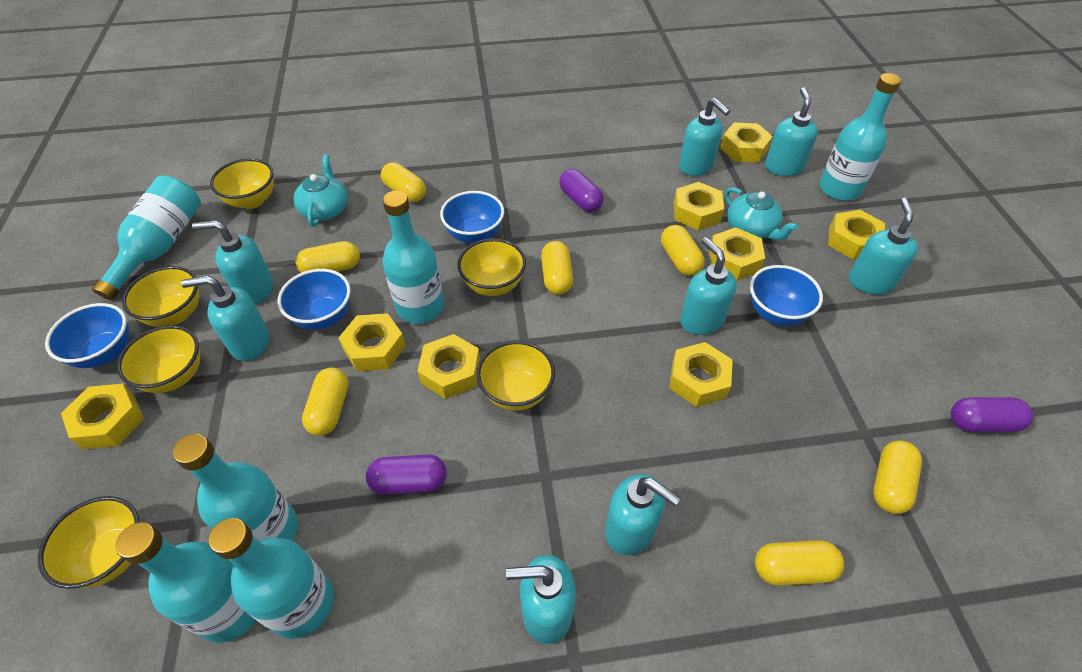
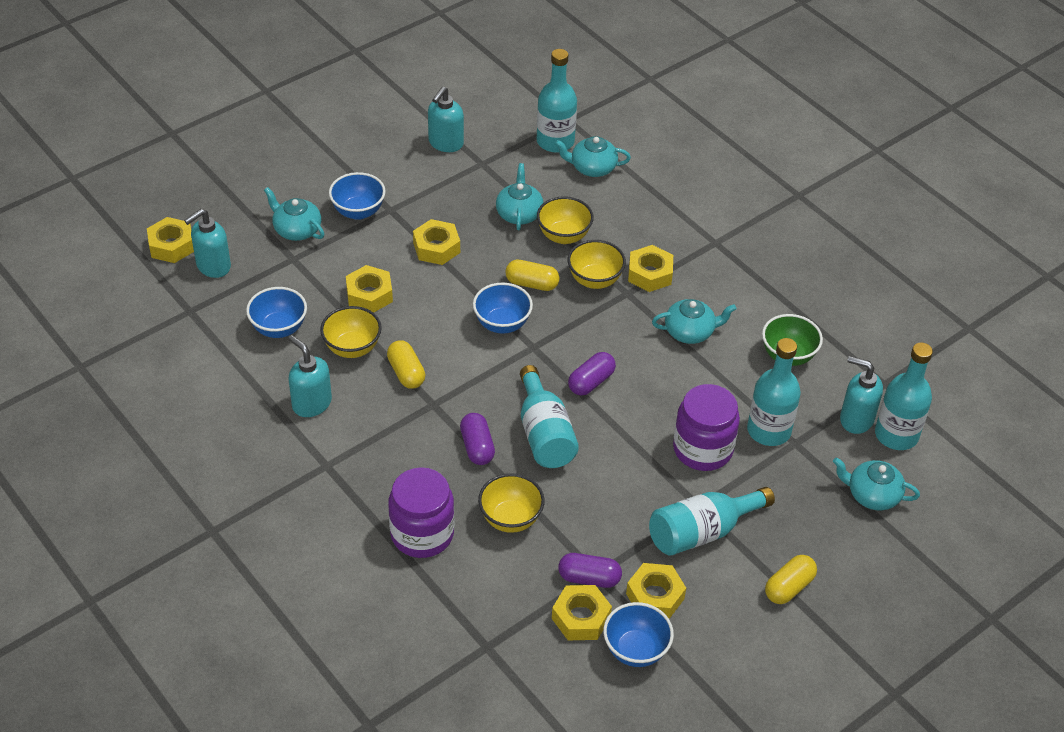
green bowl: 0 -> 1
purple jar: 0 -> 2
turquoise bottle: 6 -> 5
turquoise soap dispenser: 8 -> 4
turquoise teapot: 2 -> 5
yellow bowl: 6 -> 4
yellow capsule: 7 -> 3
yellow nut: 8 -> 6

